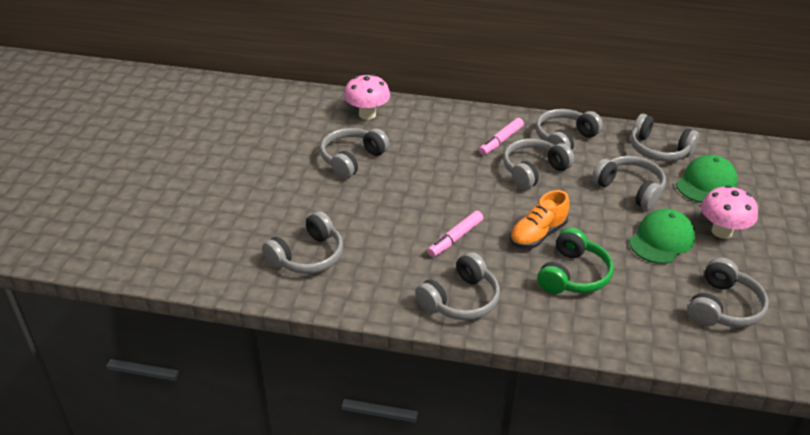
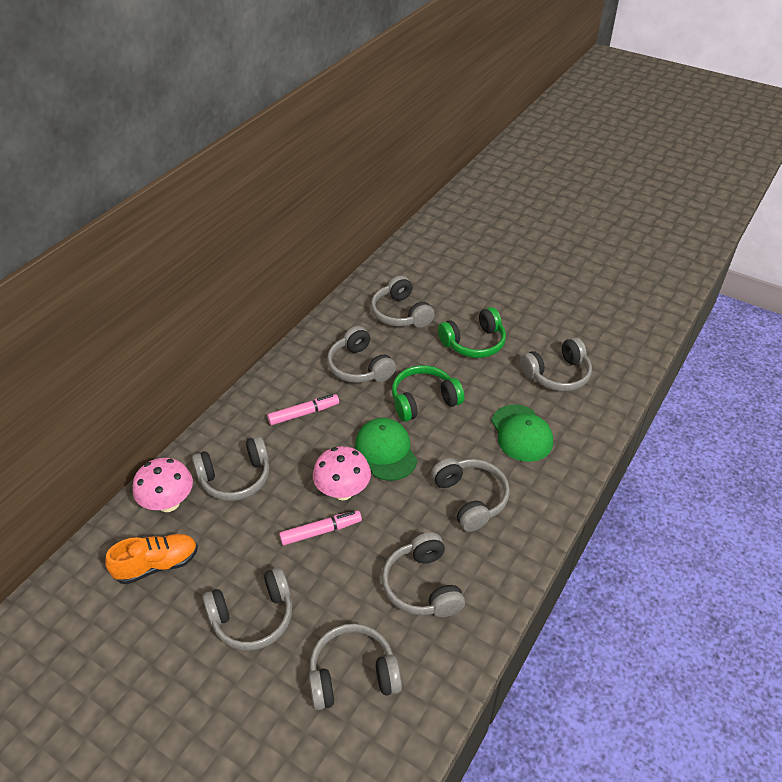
green headphones: 1 -> 2

